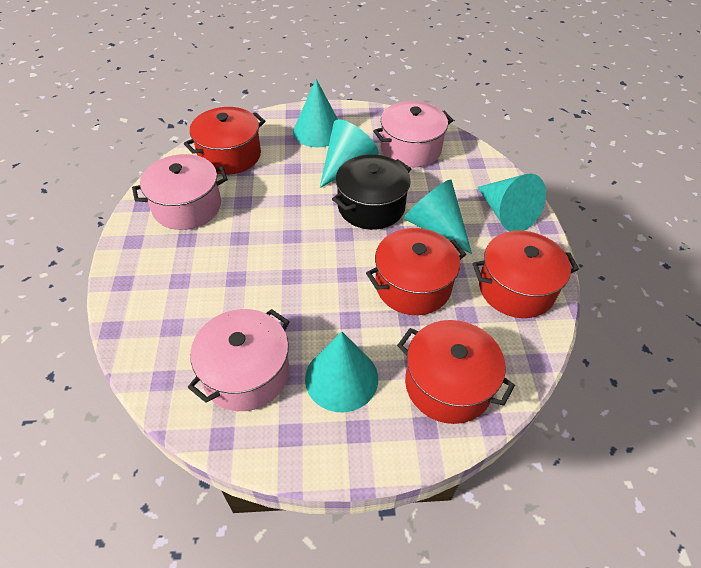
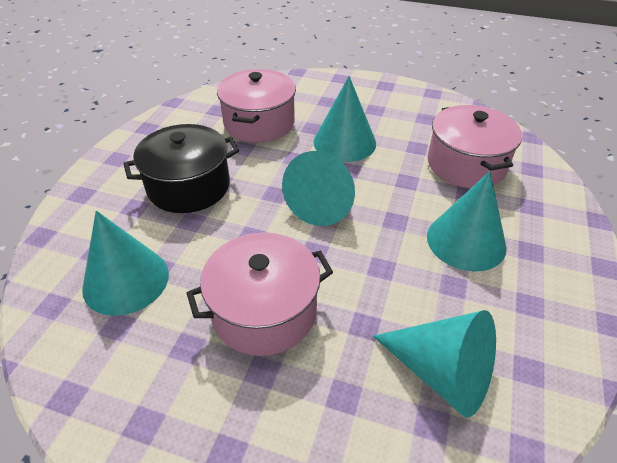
red pot: 4 -> 0

